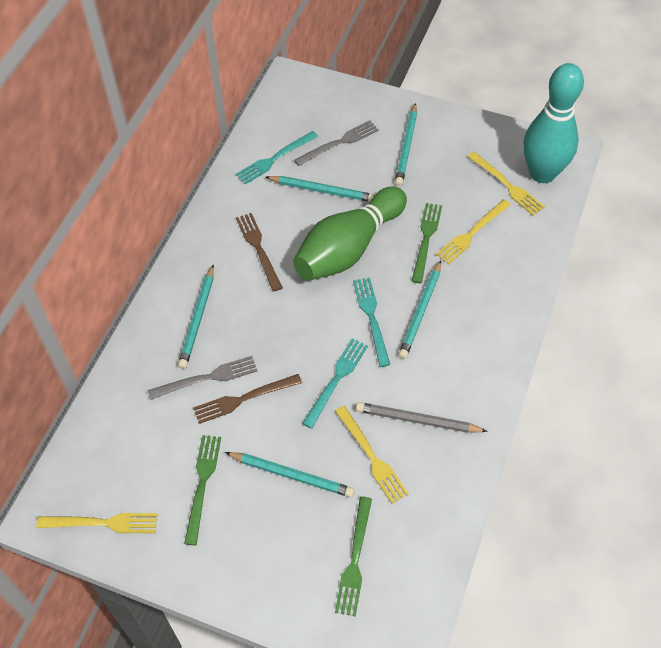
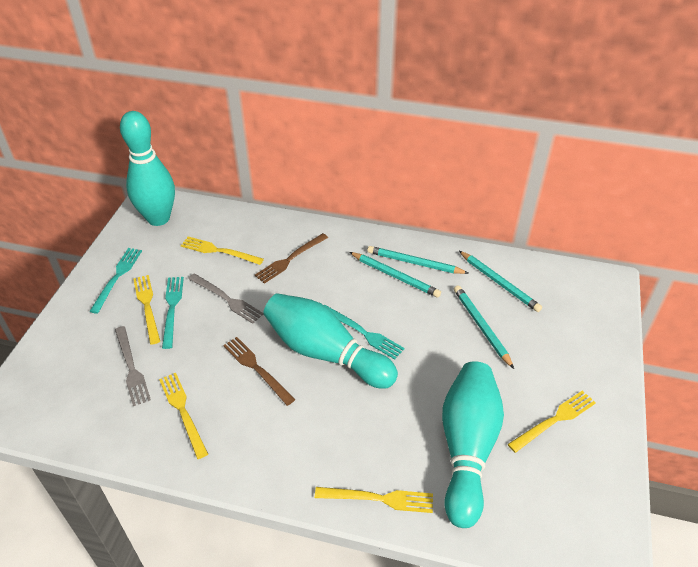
green bowling pin: 1 -> 0
green fork: 3 -> 0
grey pencil: 1 -> 0
turquoise bowling pin: 1 -> 3
turquoise pencil: 5 -> 4
yellow fork: 4 -> 5

